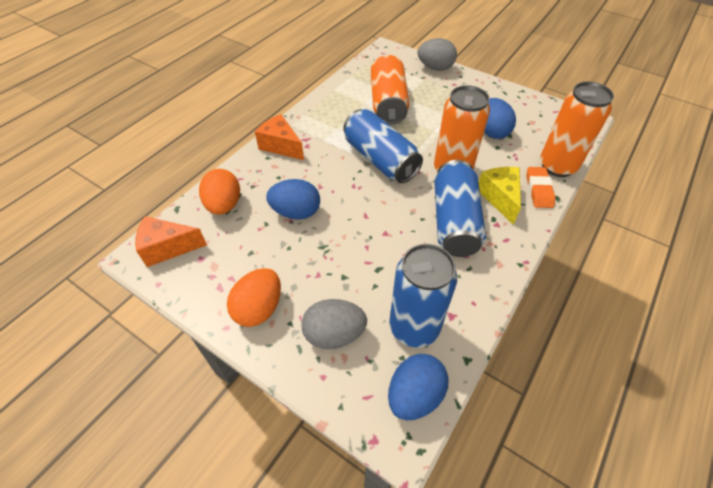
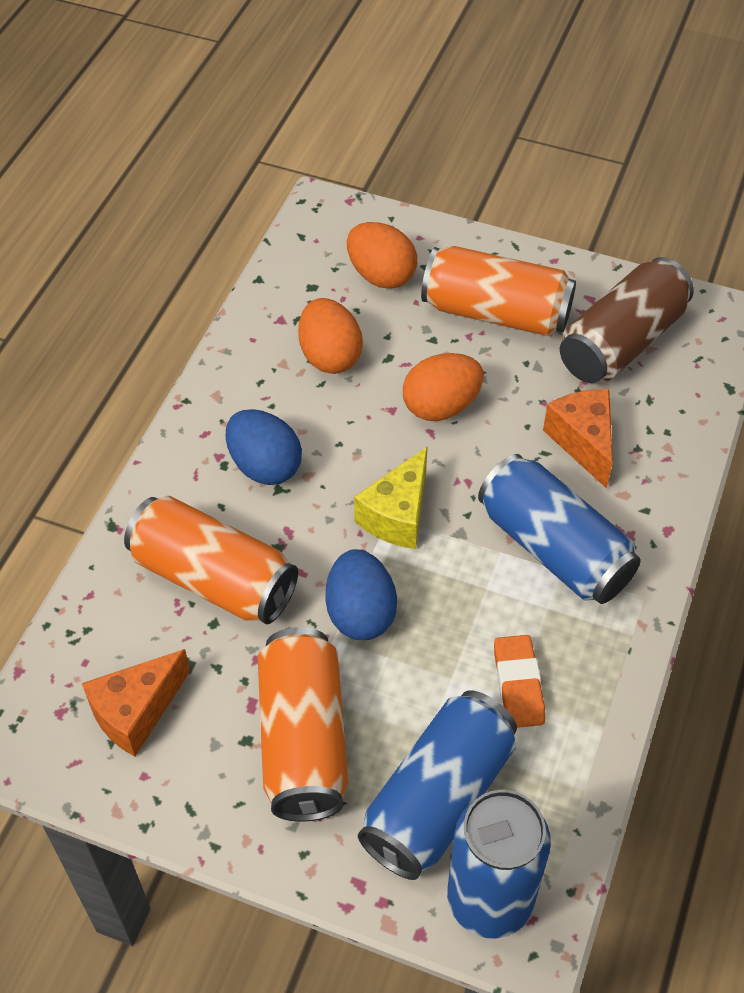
blue egg: 3 -> 2
brown can: 0 -> 1
grey egg: 2 -> 0
orange egg: 2 -> 3

